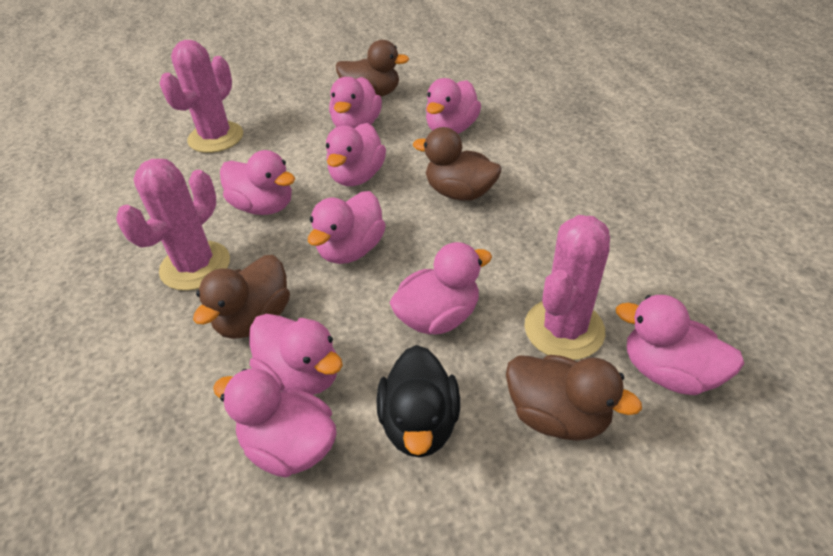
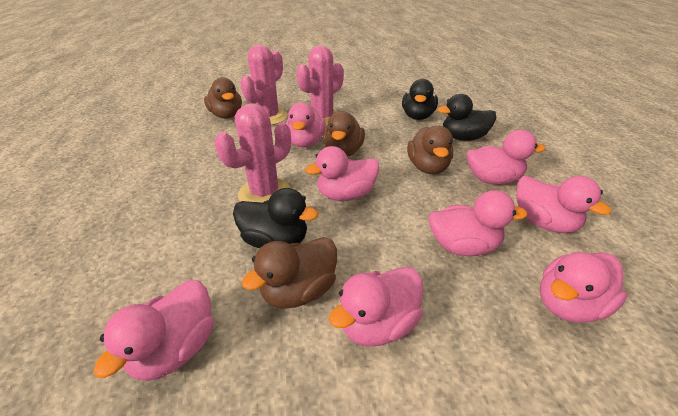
black duck: 1 -> 3
pink duck: 9 -> 8

